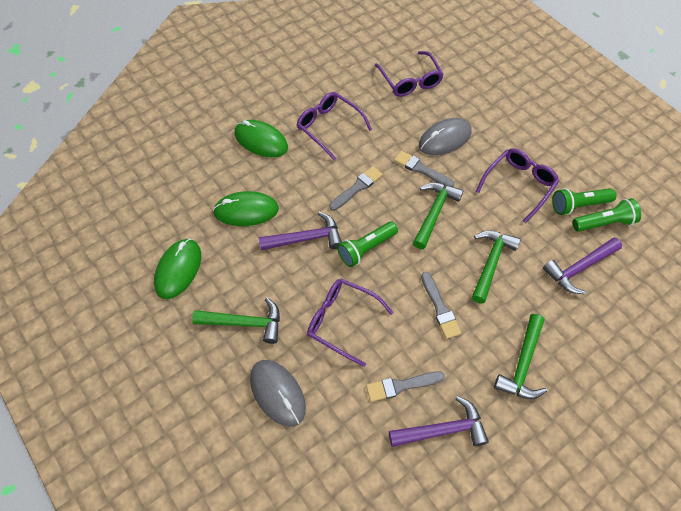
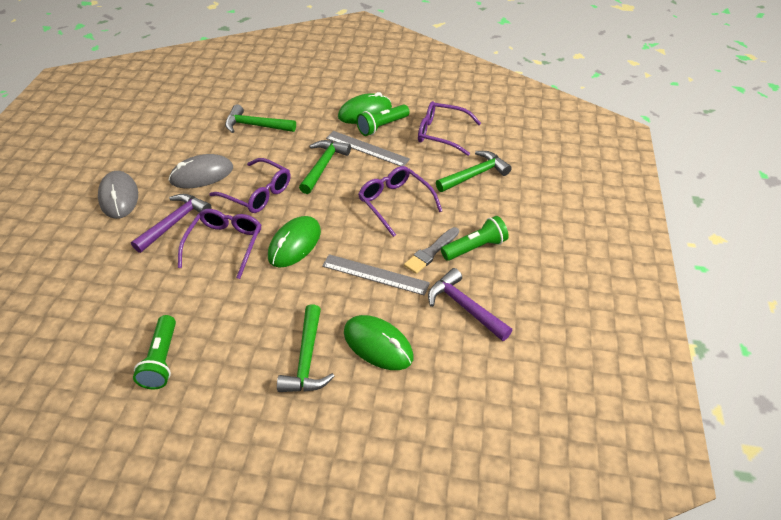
grey brush: 4 -> 1
grey ruler: 0 -> 2
purple hammer: 3 -> 2

